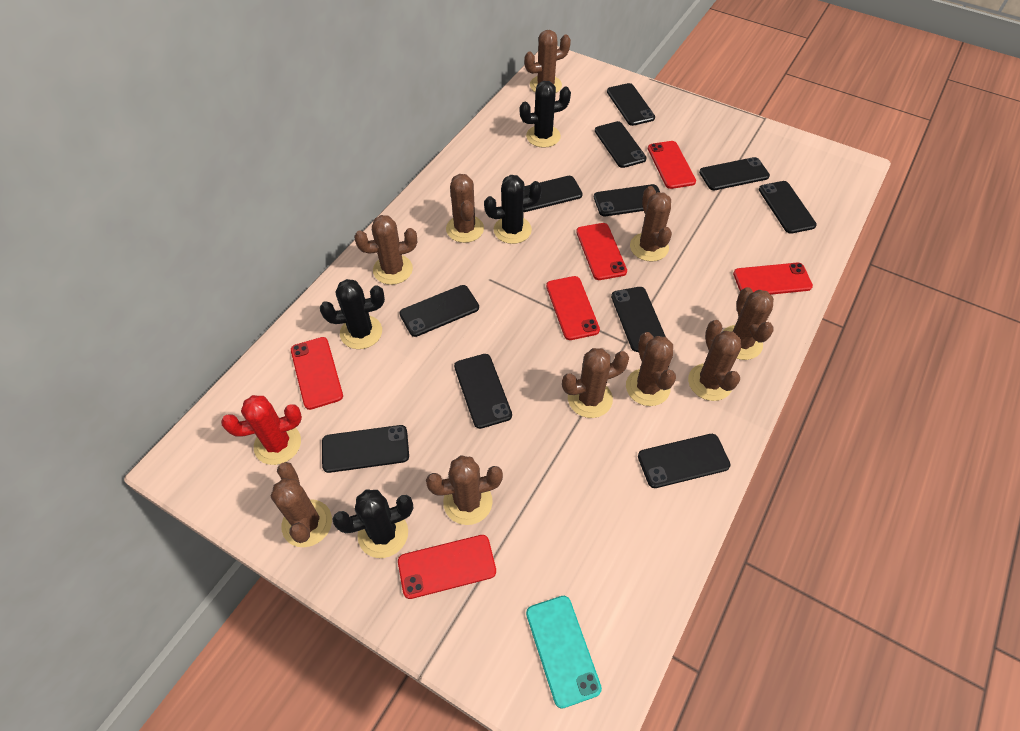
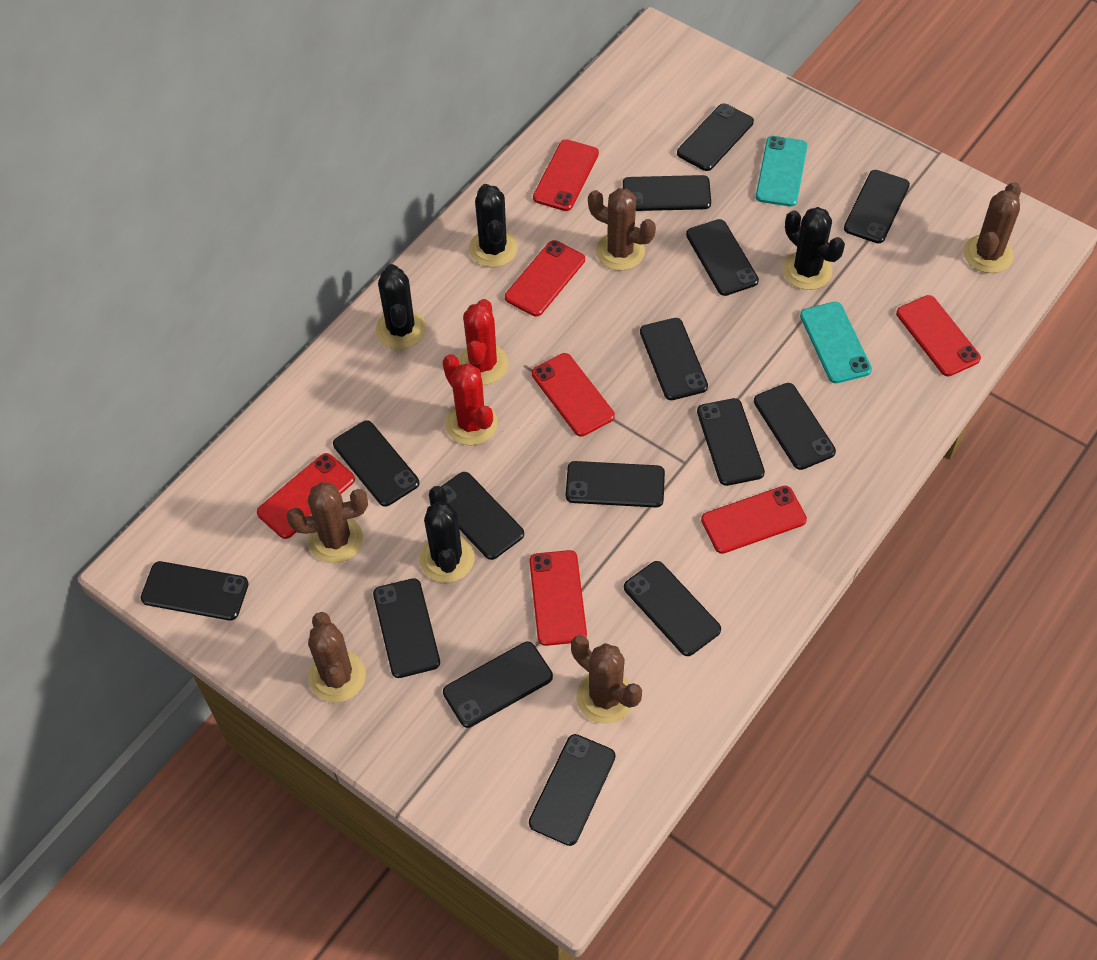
black phone: 11 -> 15
brown cactus: 10 -> 5
red cactus: 1 -> 2
red phone: 6 -> 7
turquoise phone: 1 -> 2

